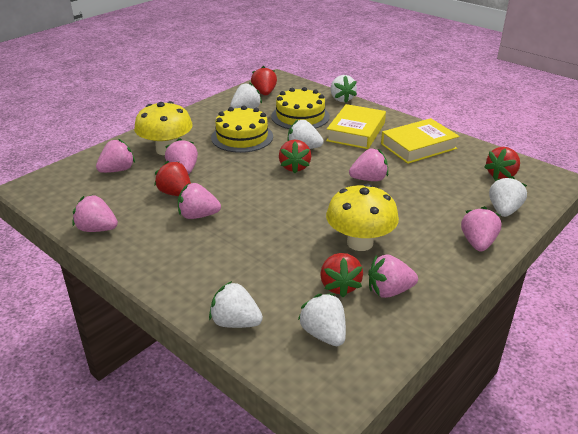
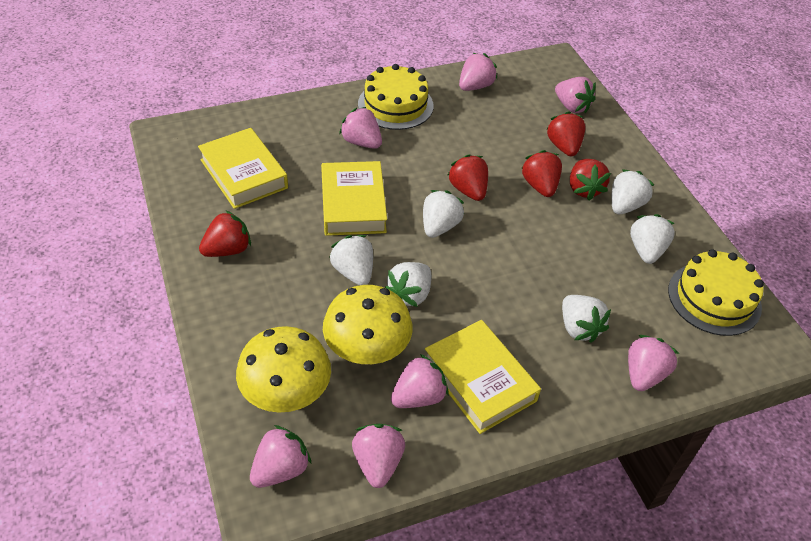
yellow book: 2 -> 3

